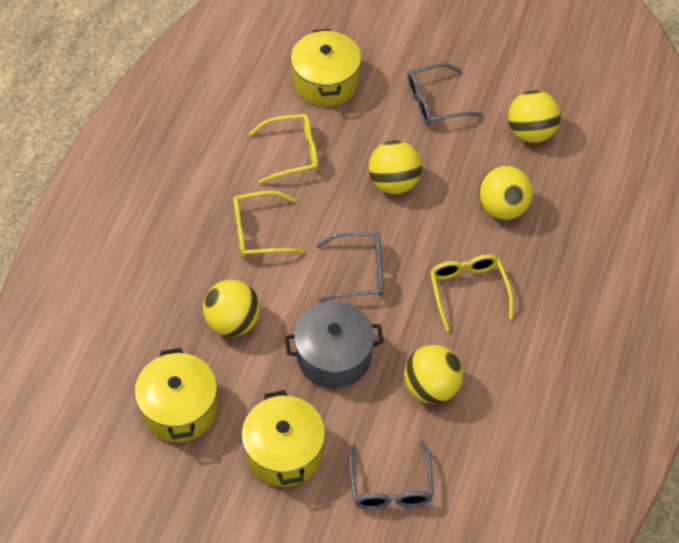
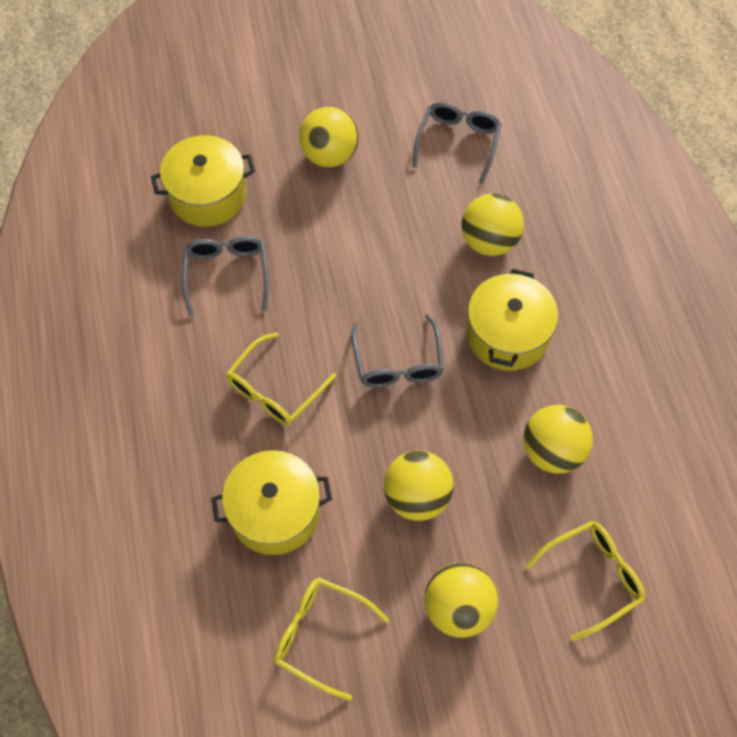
grey pot: 1 -> 0

